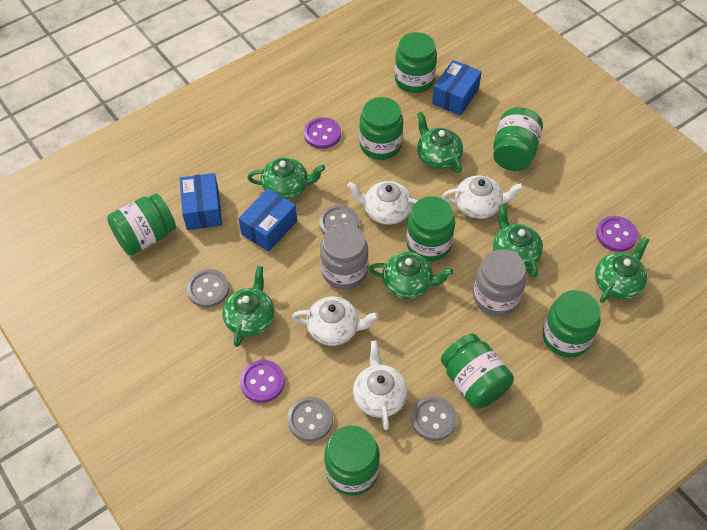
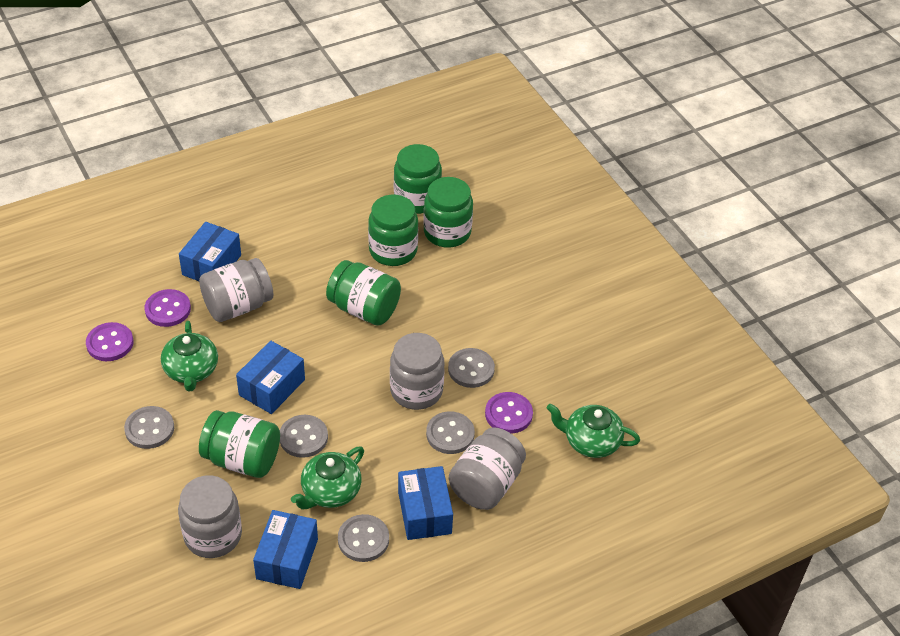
blue box: 3 -> 4
green jar: 8 -> 5
green teapot: 6 -> 3
grey button: 4 -> 5
grey jar: 2 -> 4
white teapot: 4 -> 0

